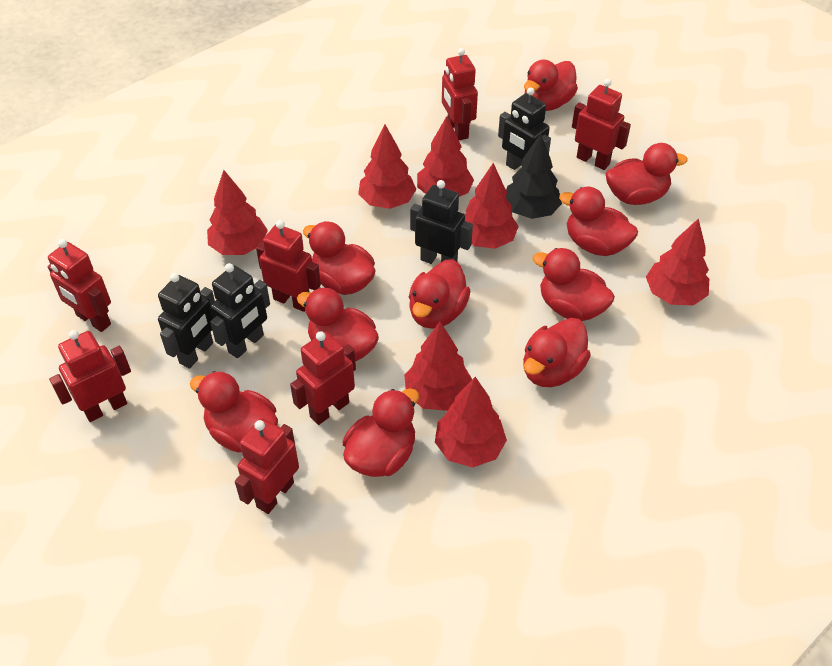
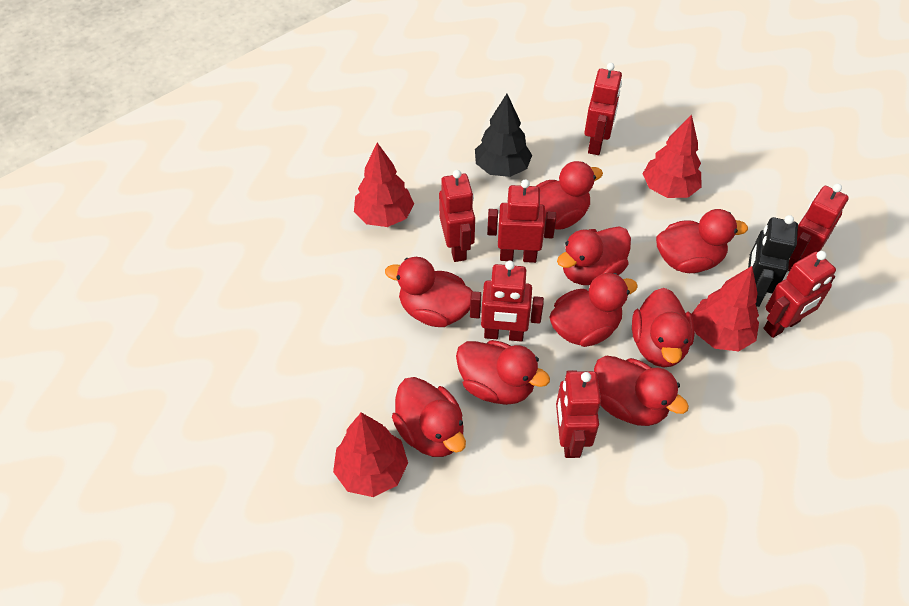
black robot: 4 -> 1
red duck: 10 -> 9
red tree: 7 -> 4

